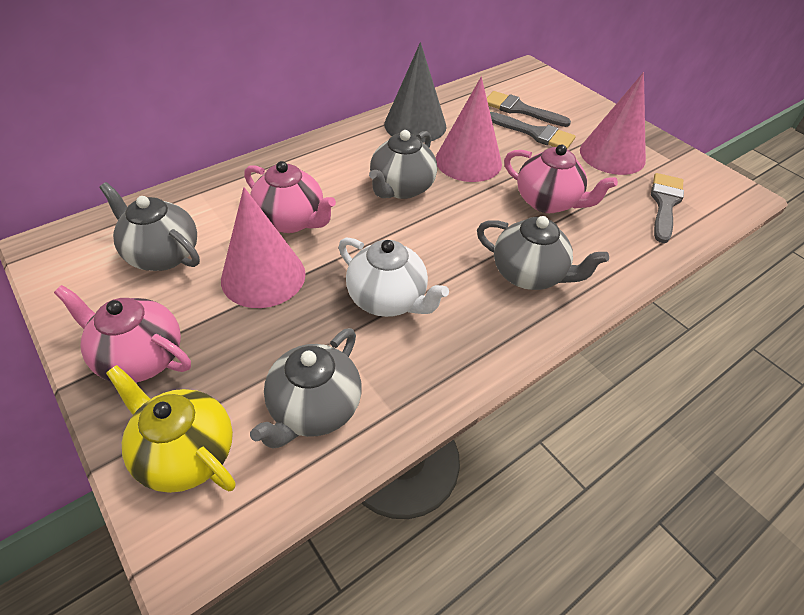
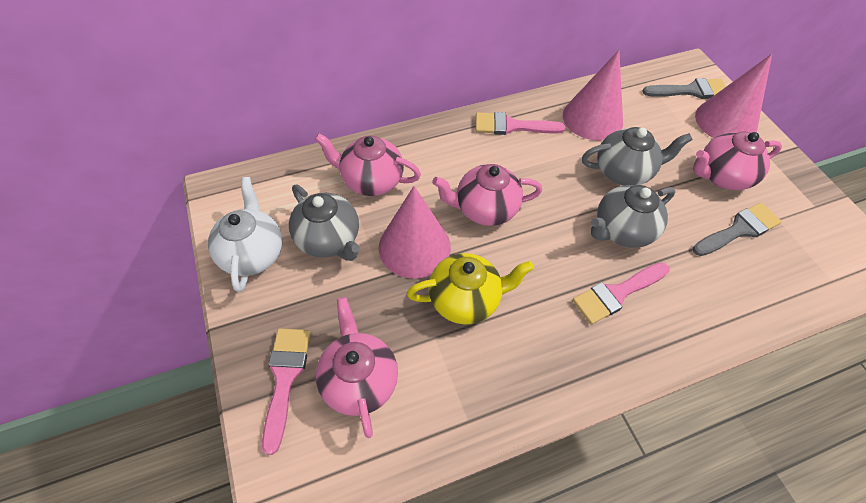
grey brush: 3 -> 2
grey cone: 1 -> 0
grey teapot: 4 -> 3
pink brush: 0 -> 3
pink teapot: 3 -> 4

